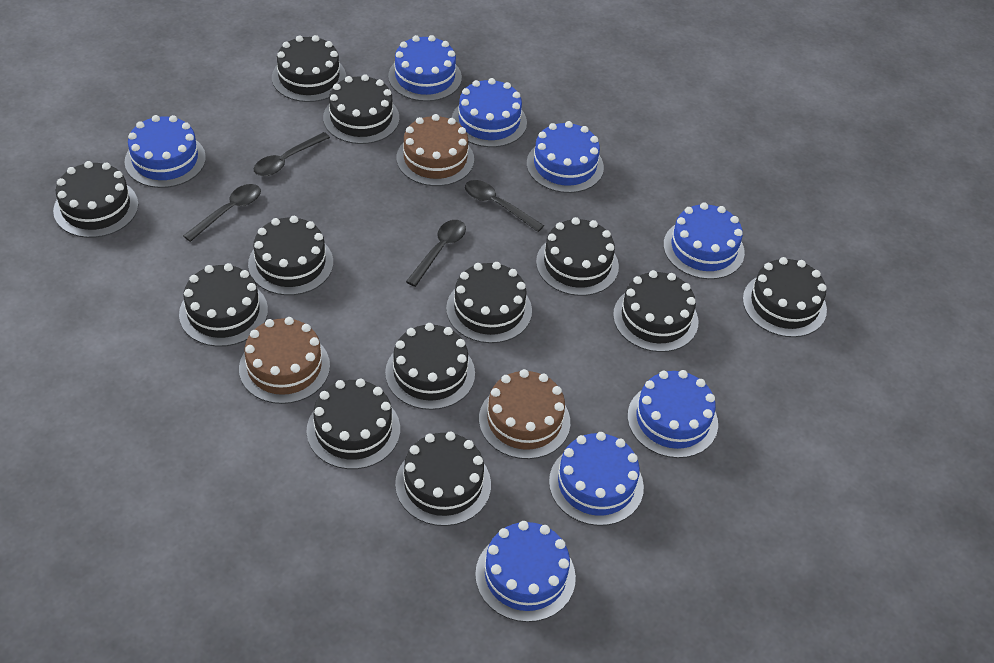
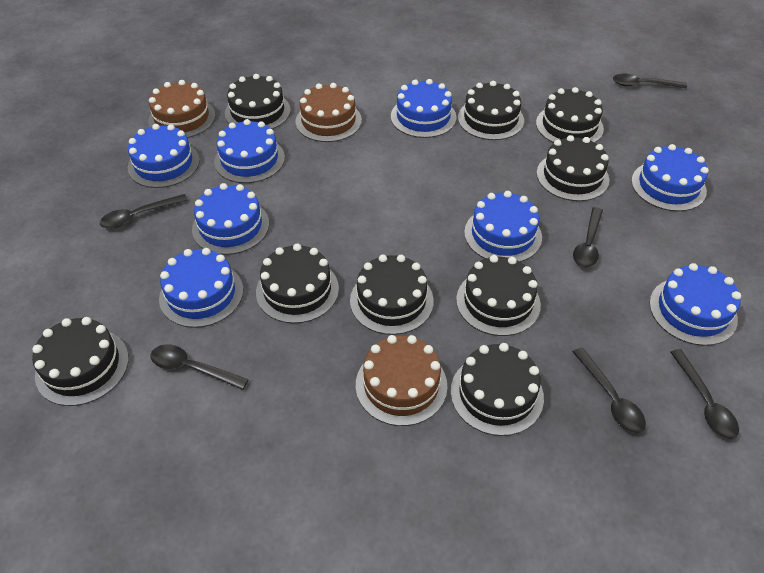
black cake: 12 -> 9
black spoon: 4 -> 6

